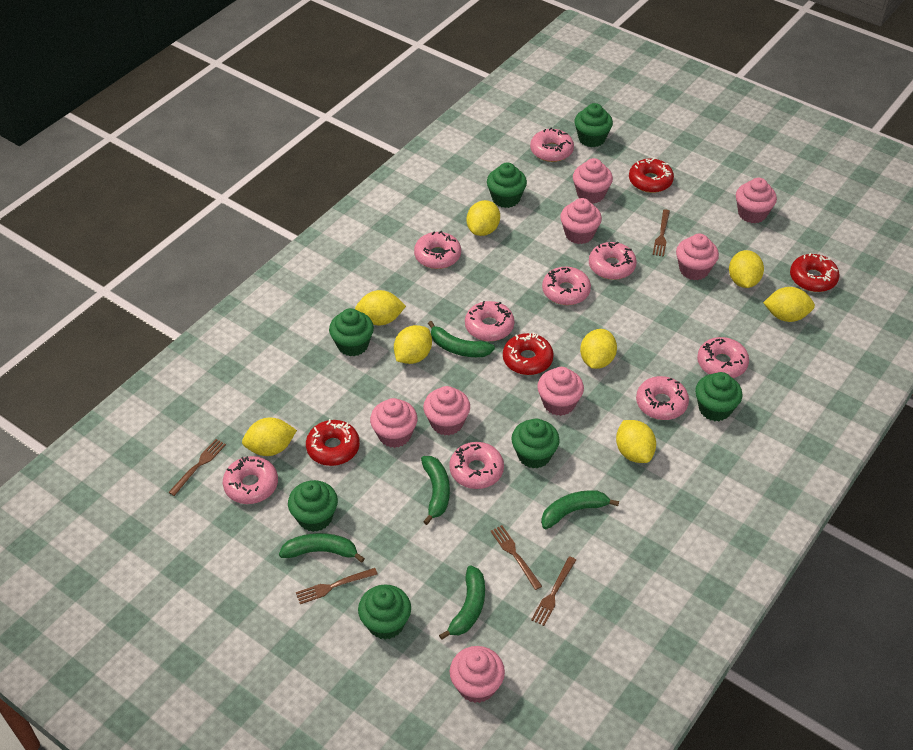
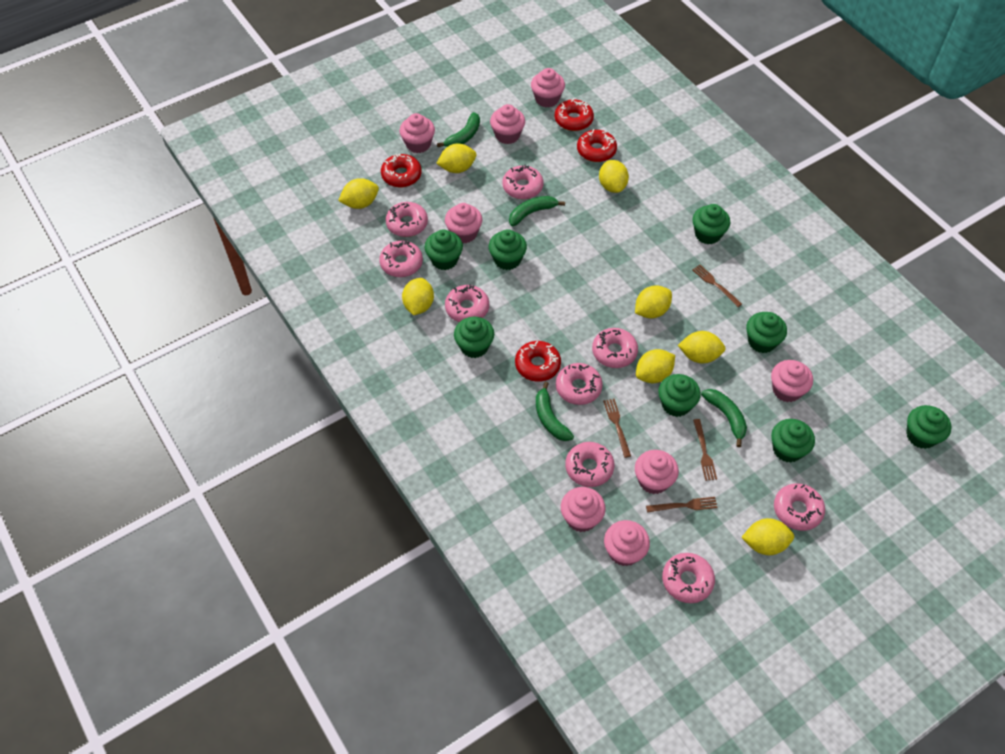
brown fork: 5 -> 4
green banana: 5 -> 4
green cupcake: 7 -> 8

